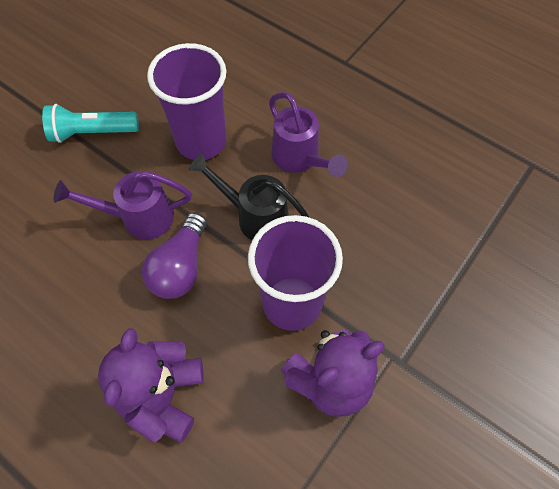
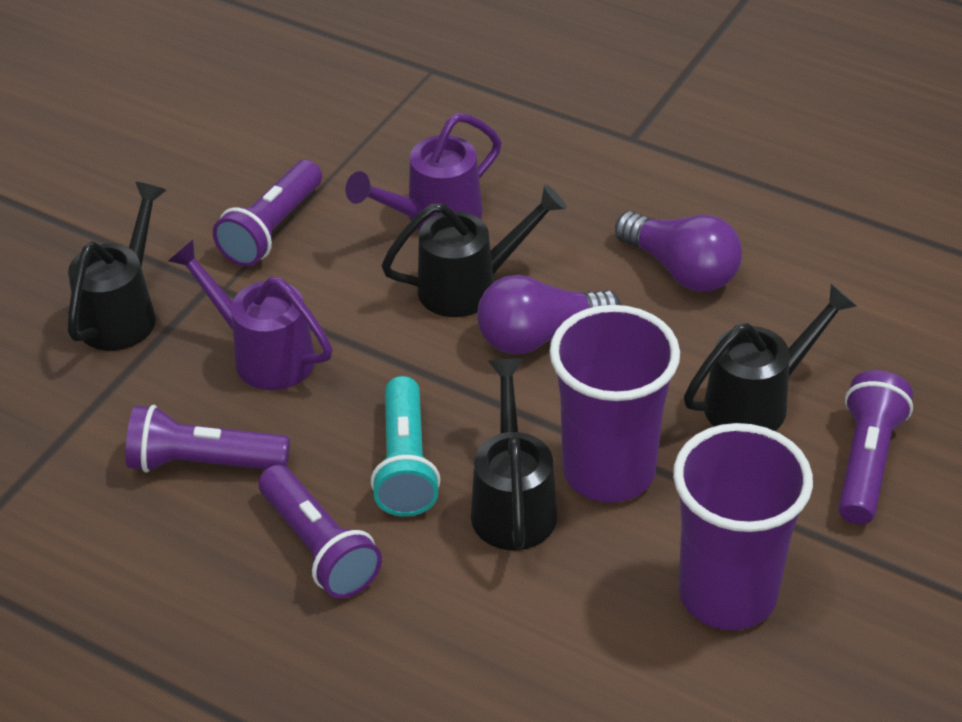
black watering can: 1 -> 4
purple flashlight: 0 -> 4
purple light bulb: 1 -> 2
purple teddy bear: 2 -> 0

